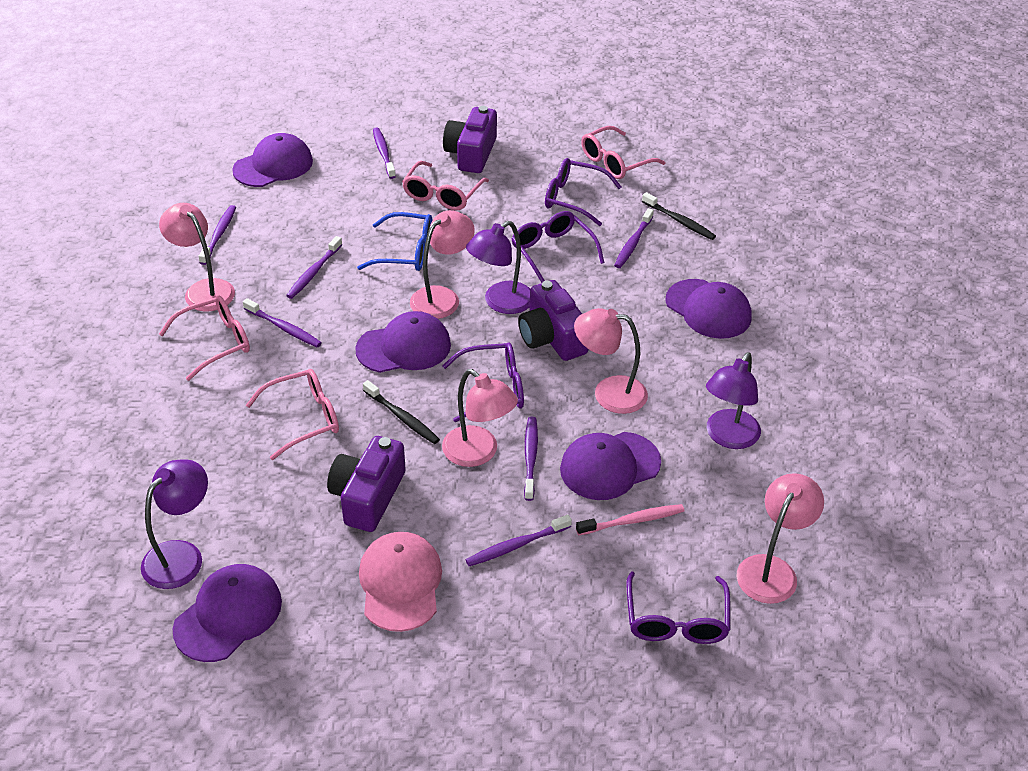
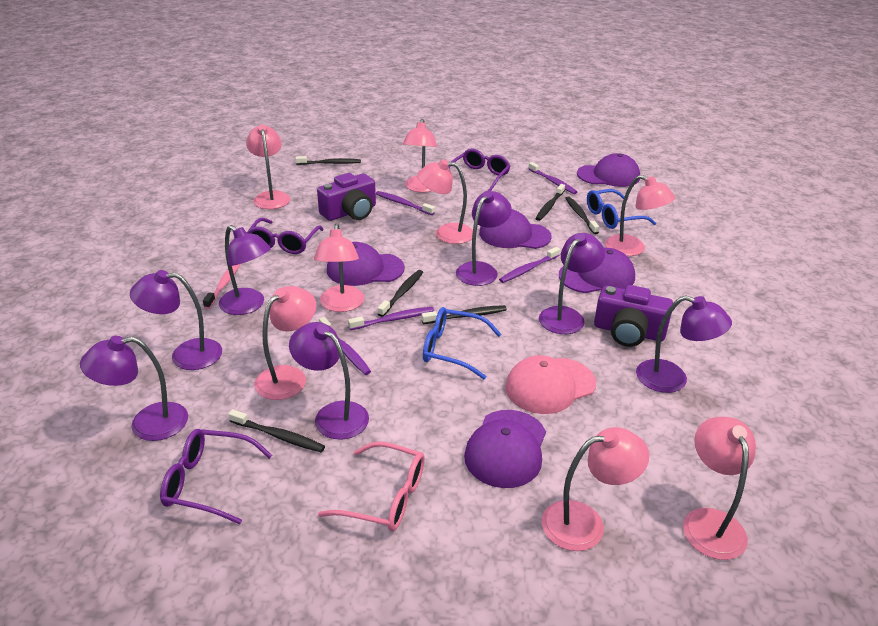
black toothbrush: 2 -> 6
blue glasses: 1 -> 2
pink glasses: 4 -> 1
pink lamp: 5 -> 8
purple camera: 3 -> 2
purple glasses: 4 -> 3
purple lamp: 3 -> 7
purple toothbrush: 7 -> 5

